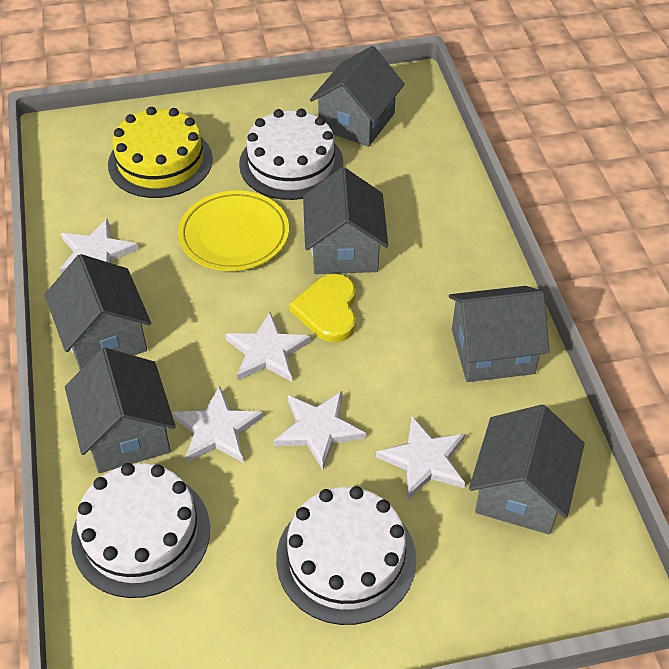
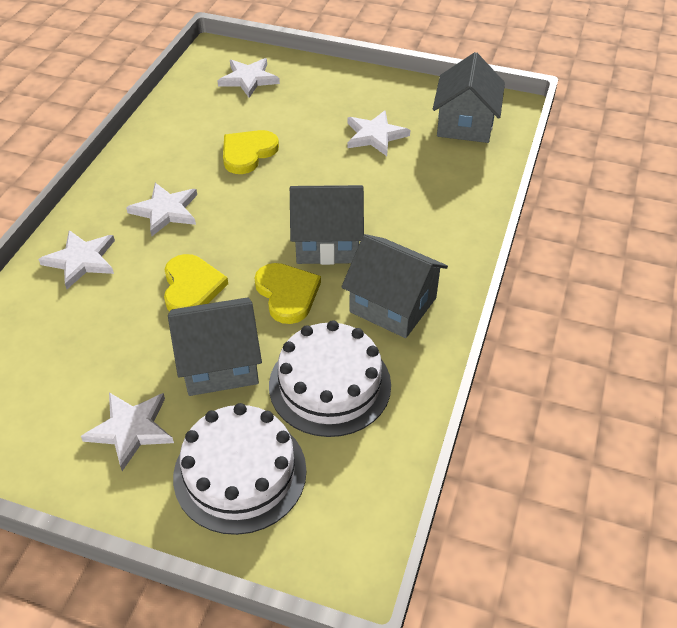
grey house: 6 -> 4
white cake: 3 -> 2
yellow cake: 1 -> 0
yellow heart: 1 -> 3
yellow plate: 1 -> 0

